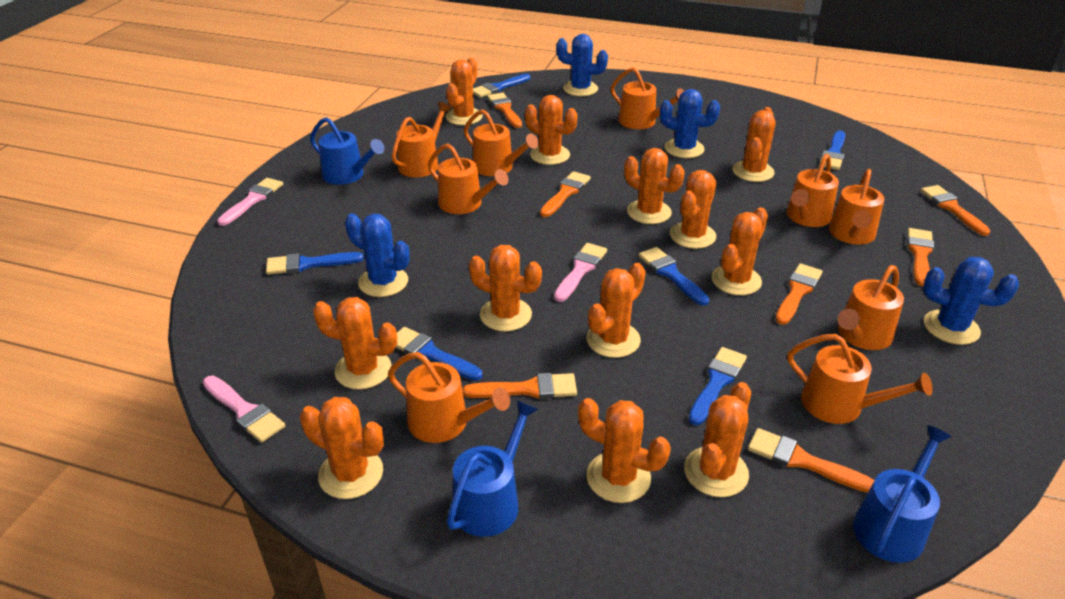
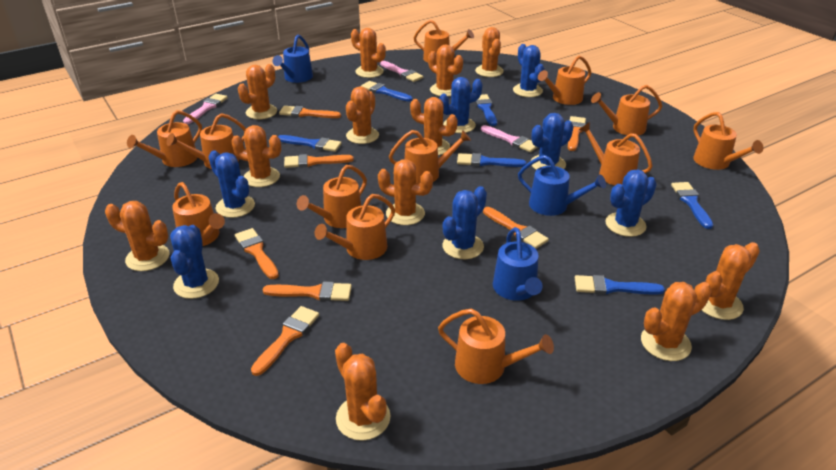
blue cactus: 4 -> 7
orange watering can: 9 -> 12

